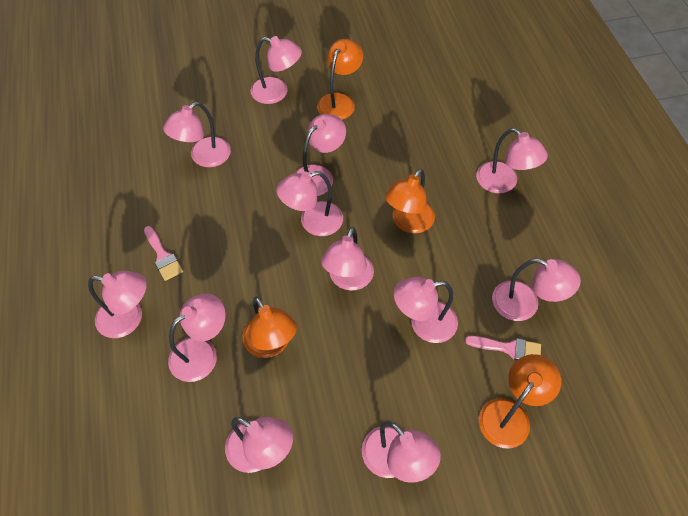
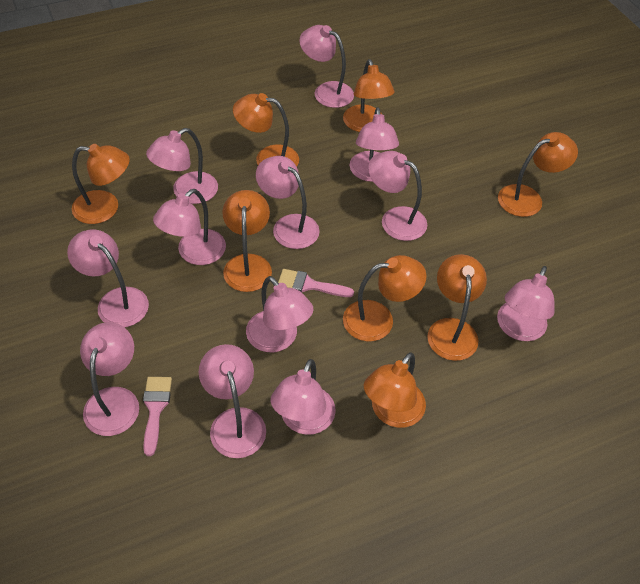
orange lamp: 4 -> 8

